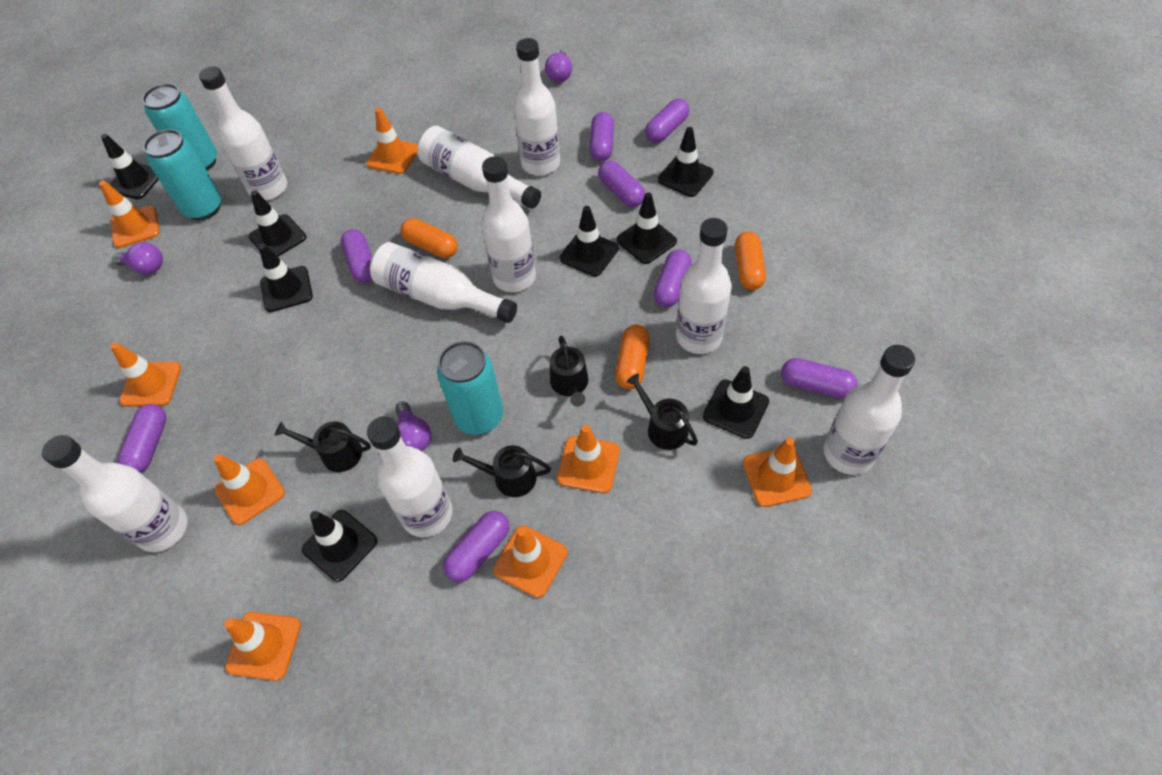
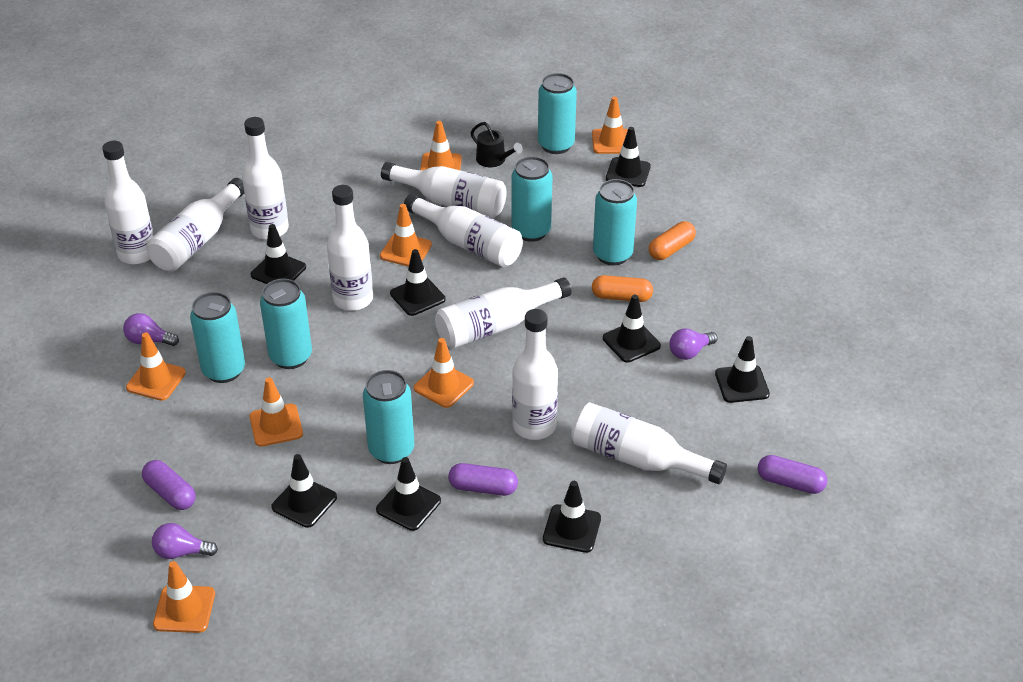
black watering can: 4 -> 1
orange capsule: 3 -> 2
orange traffic cone: 8 -> 7
purple capsule: 8 -> 3
turquoise can: 3 -> 6

